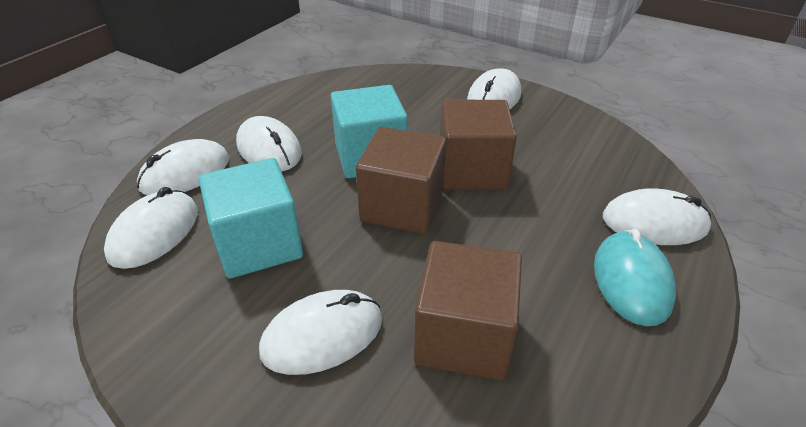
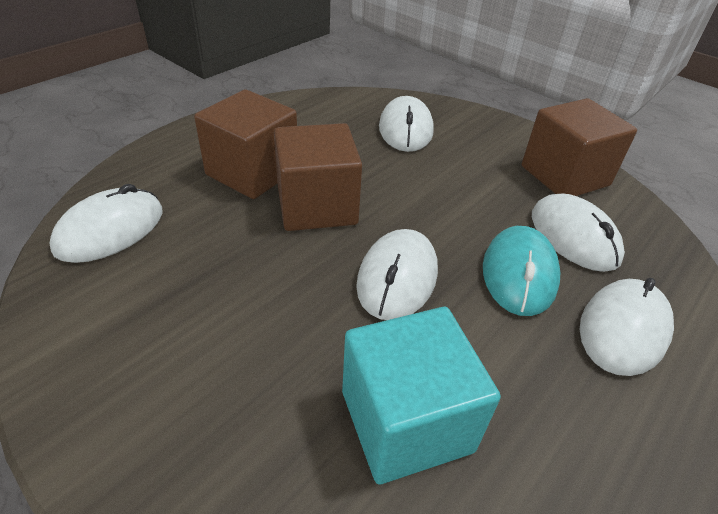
turquoise cube: 2 -> 1
white mouse: 6 -> 5

